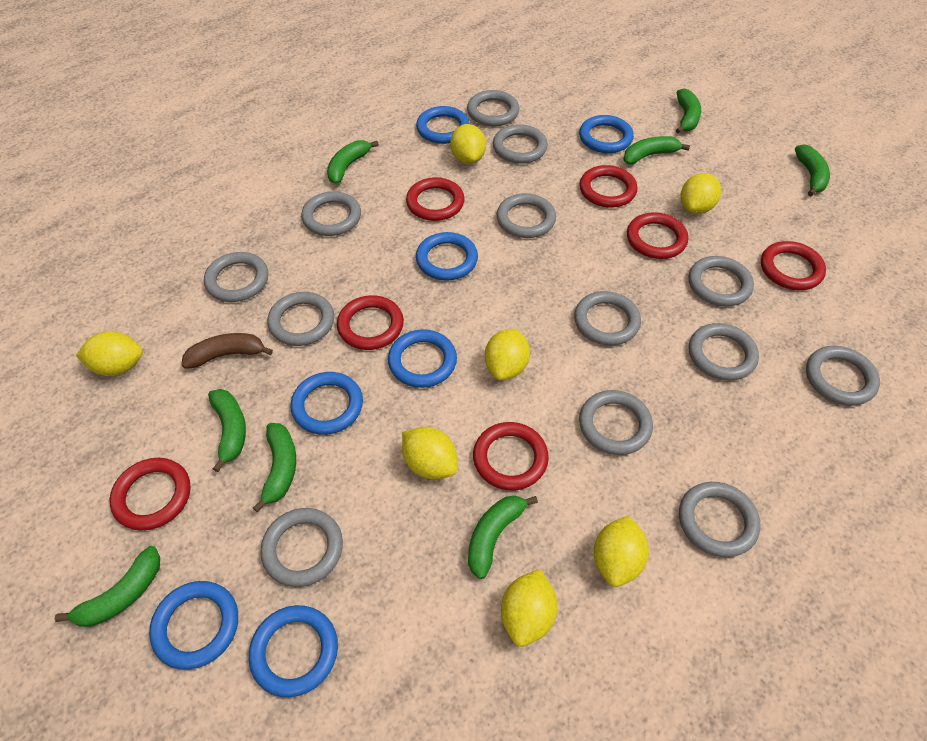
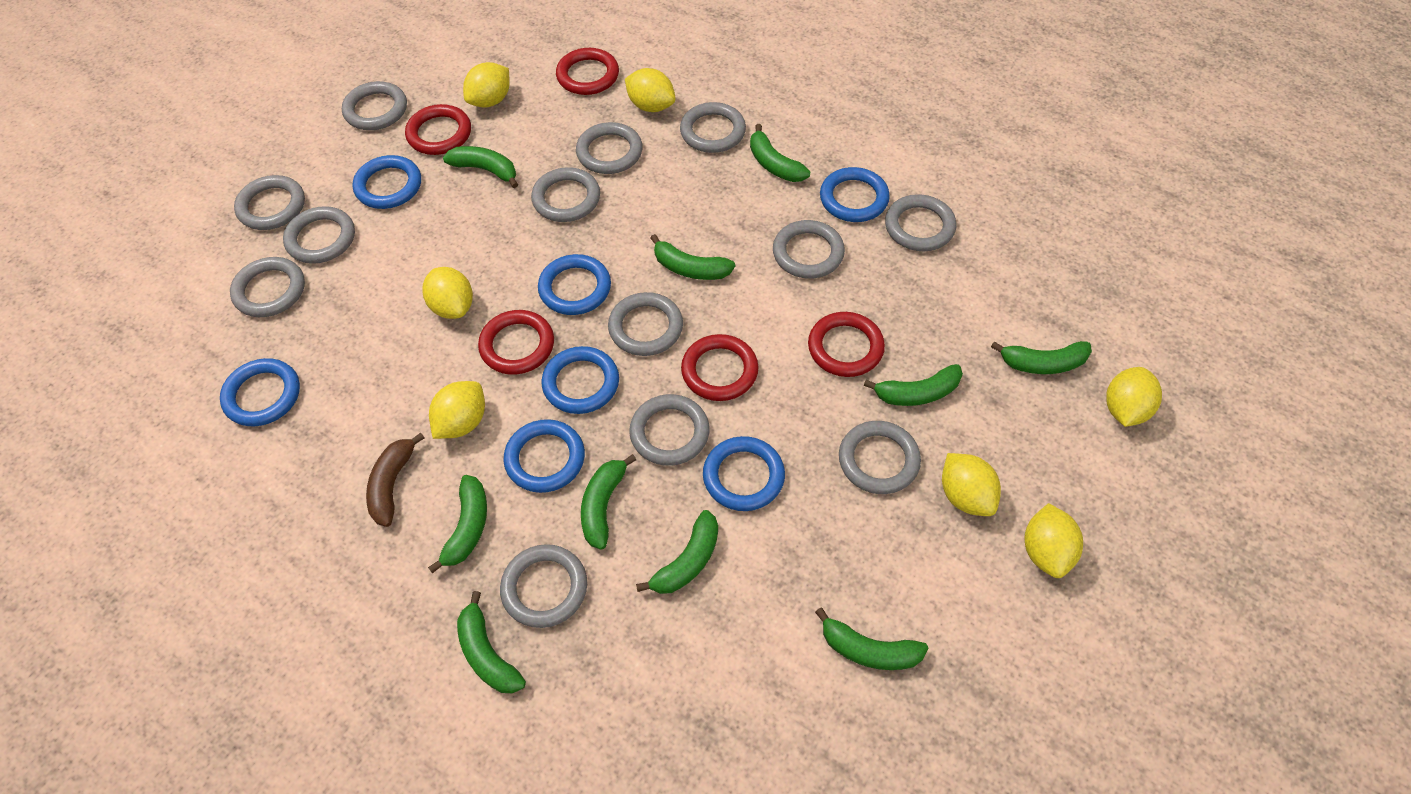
green banana: 8 -> 10
red ring: 7 -> 5

